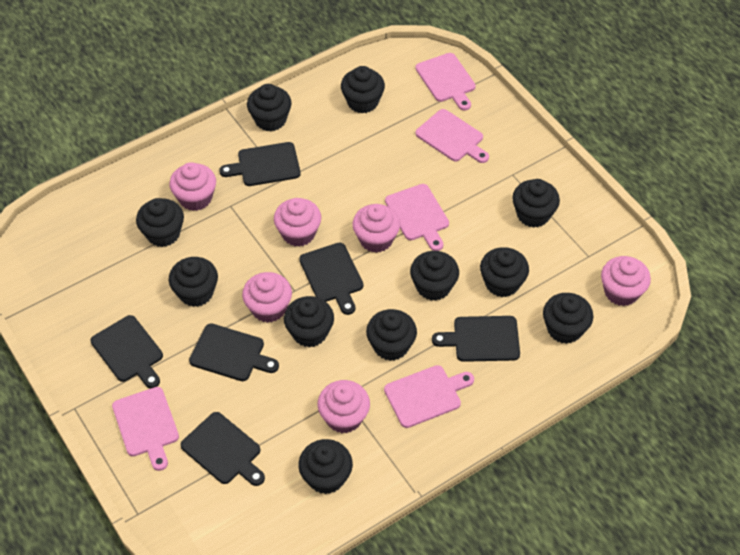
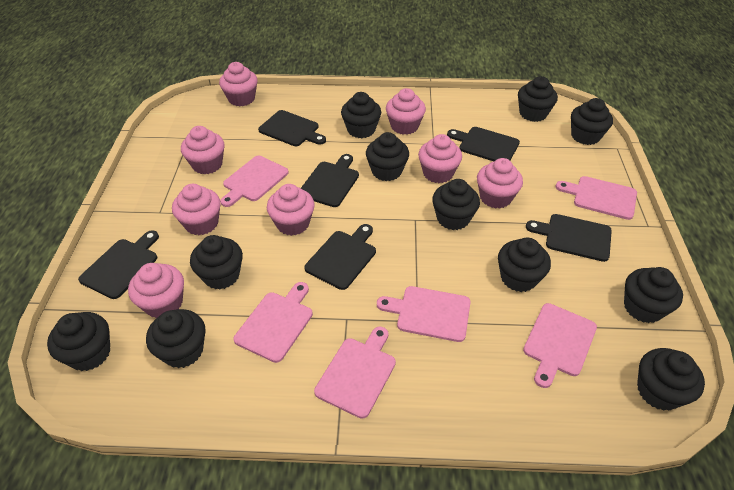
pink cupcake: 6 -> 8
pink cutting board: 5 -> 6

